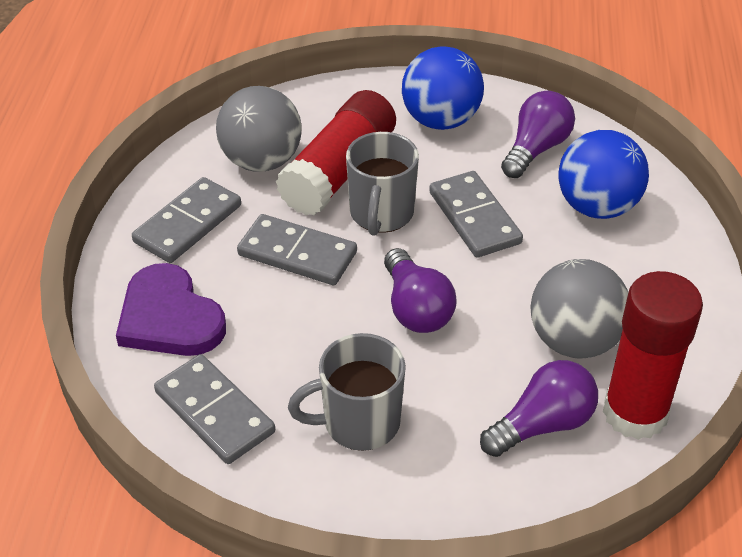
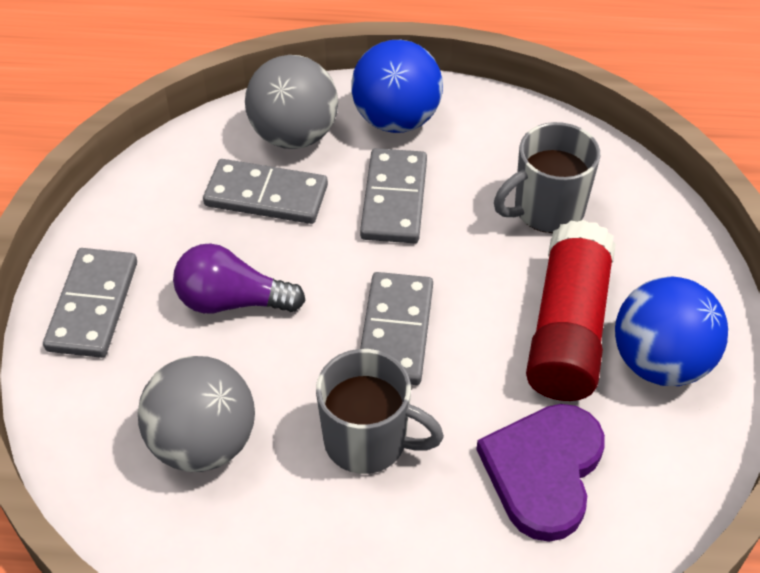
purple light bulb: 3 -> 1
red glue stick: 2 -> 1

